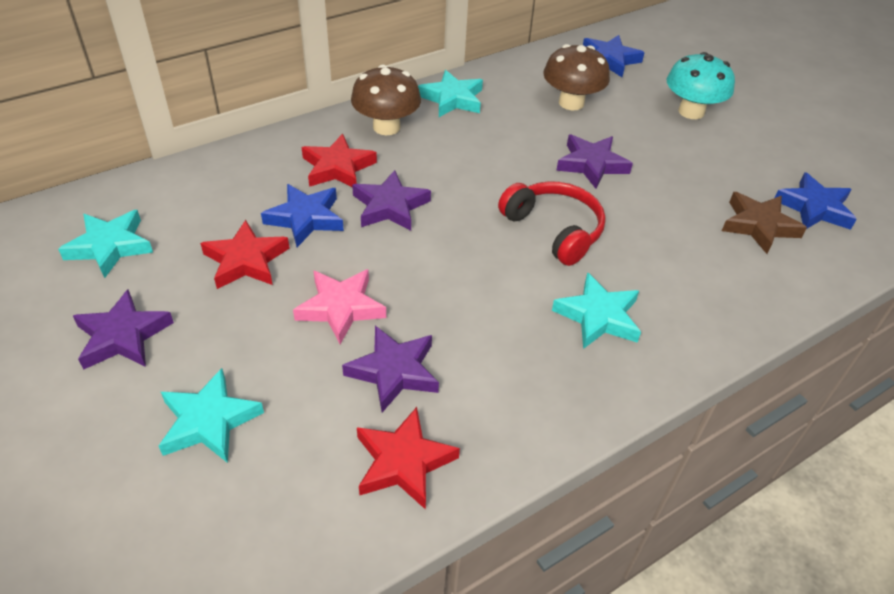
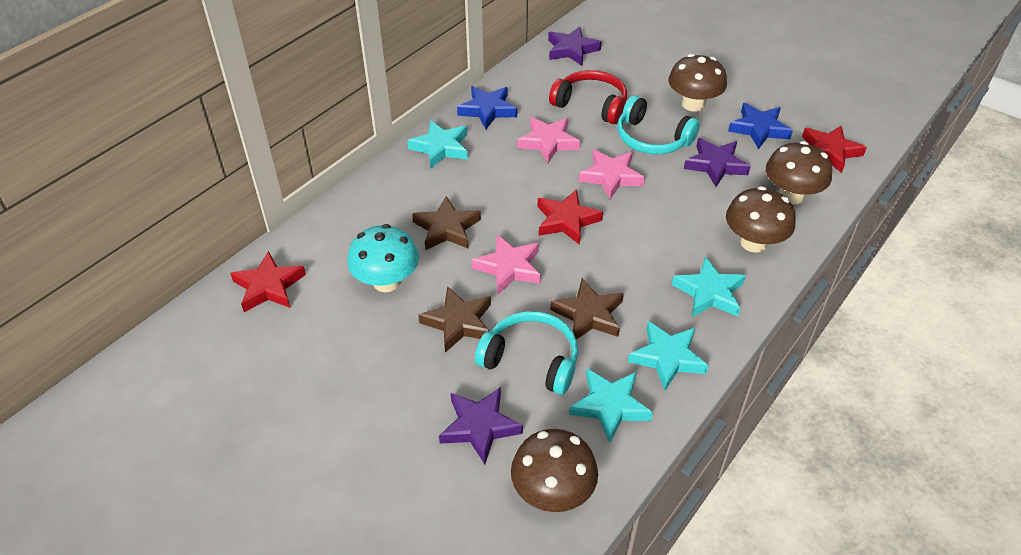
blue star: 3 -> 2
brown mushroom: 2 -> 4
brown star: 1 -> 3
pink star: 1 -> 3
purple star: 4 -> 3
turquoise headphones: 0 -> 2

